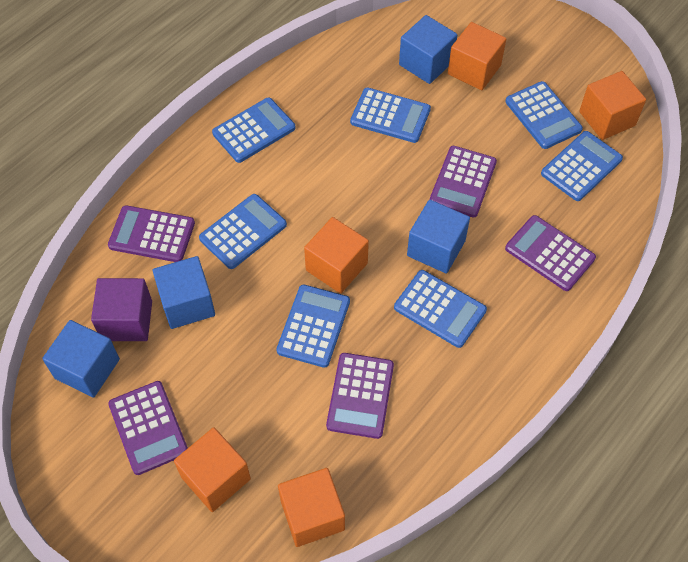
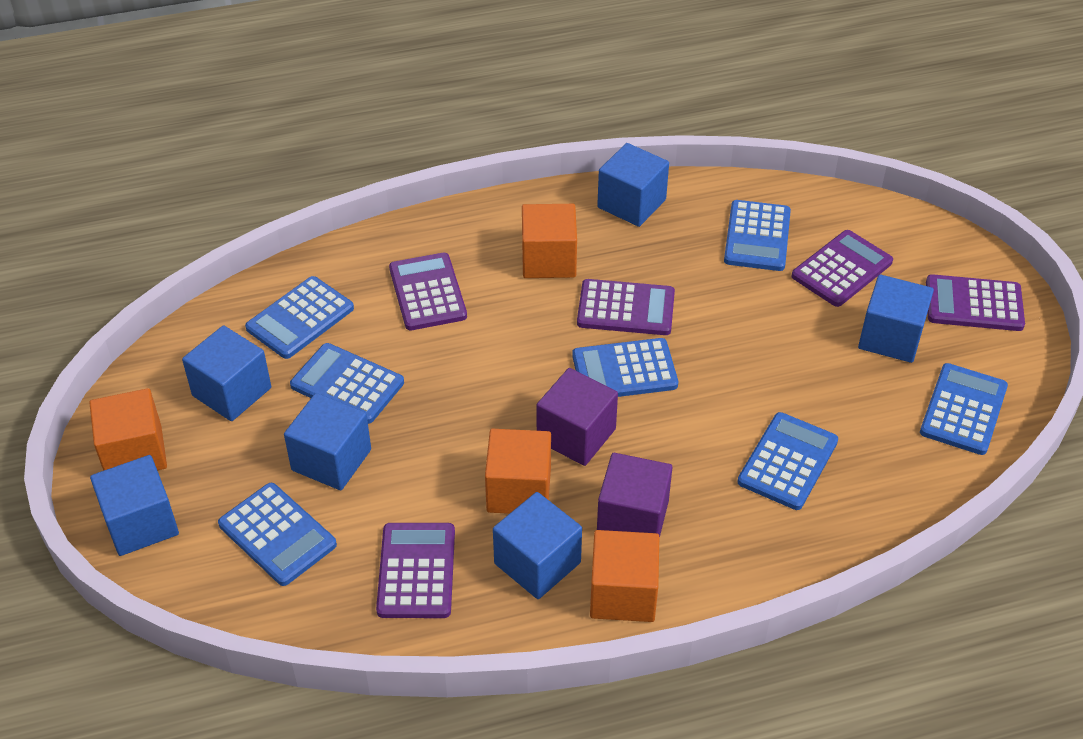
blue cube: 4 -> 6
orange cube: 5 -> 4
purple cube: 1 -> 2

